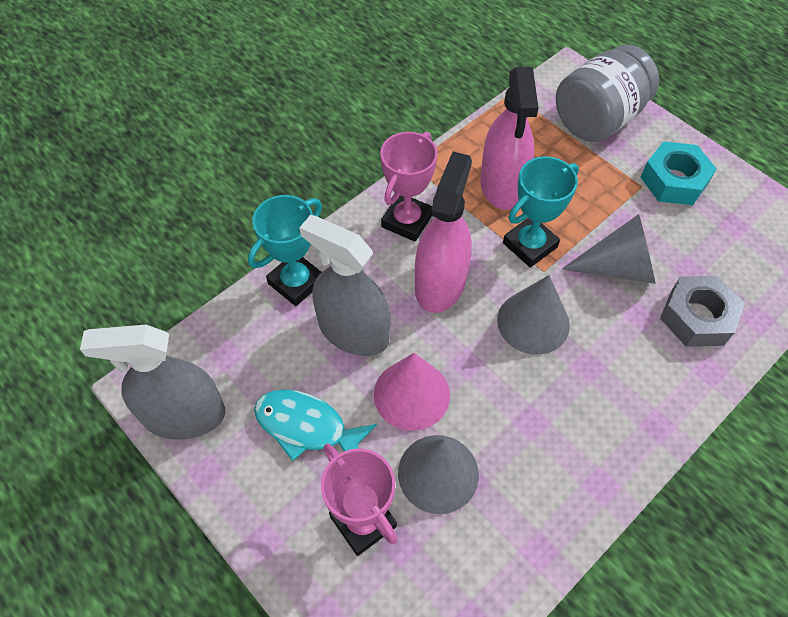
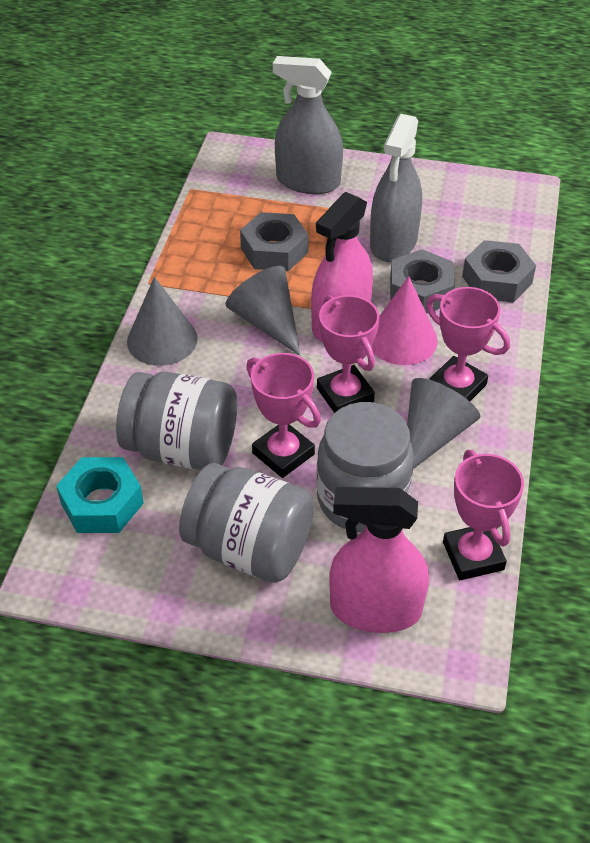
grey jar: 1 -> 3
grey nut: 1 -> 3
pink trophy: 2 -> 4
turquoise fish: 1 -> 0
turquoise trophy: 2 -> 0

